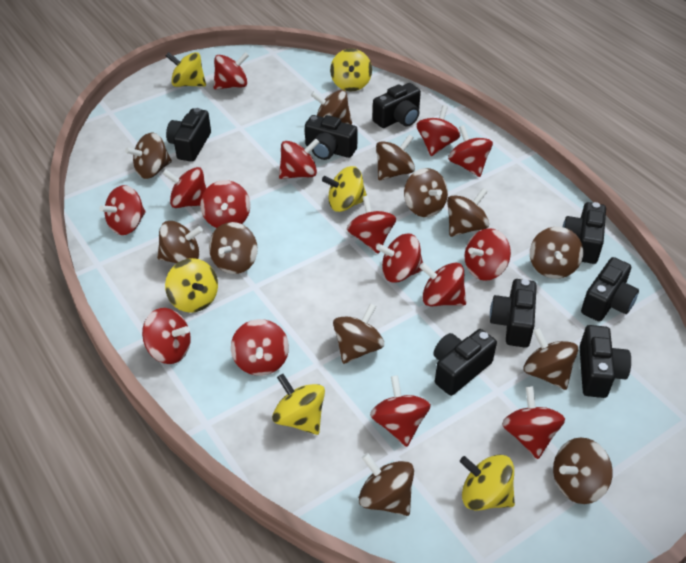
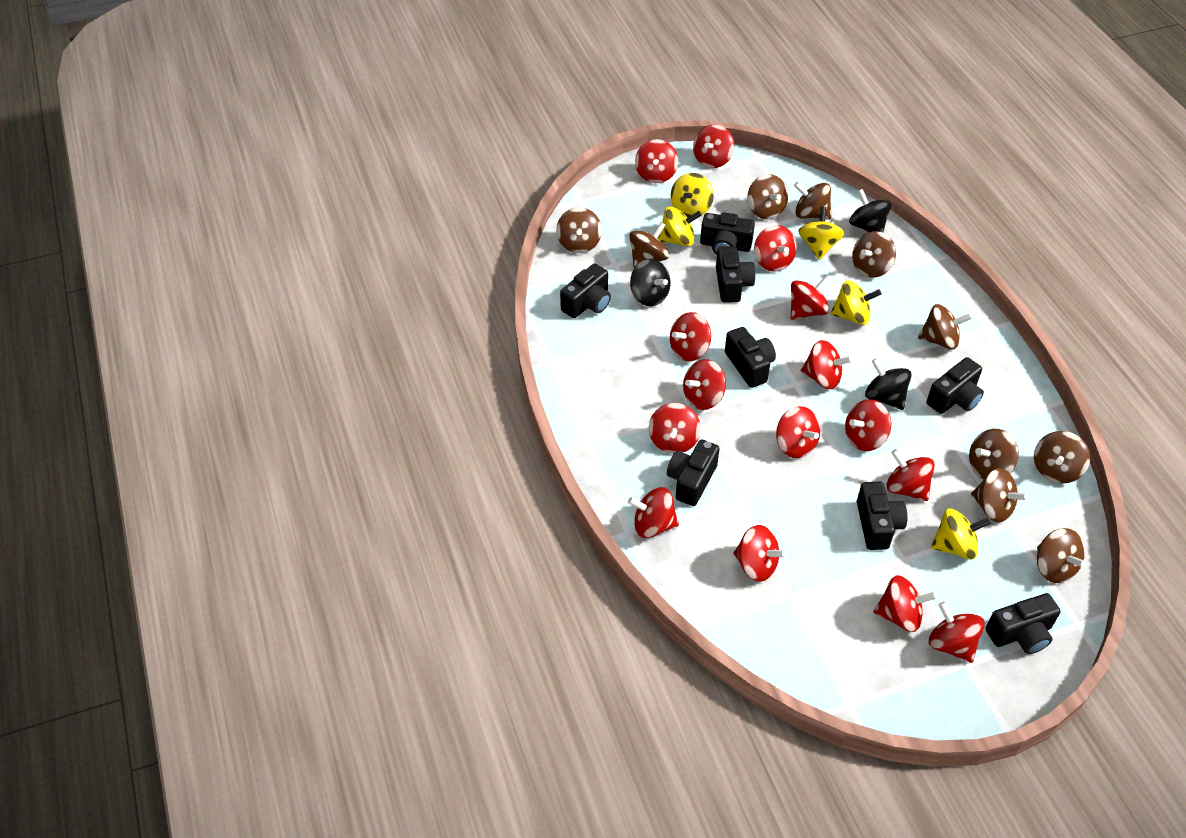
black spinning top: 0 -> 3
brown spinning top: 12 -> 10
yellow spinning top: 6 -> 5

